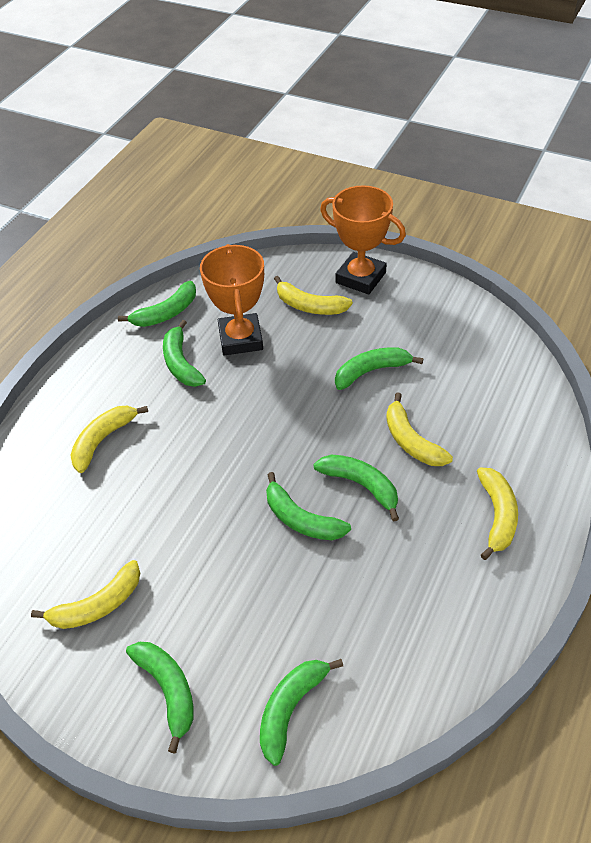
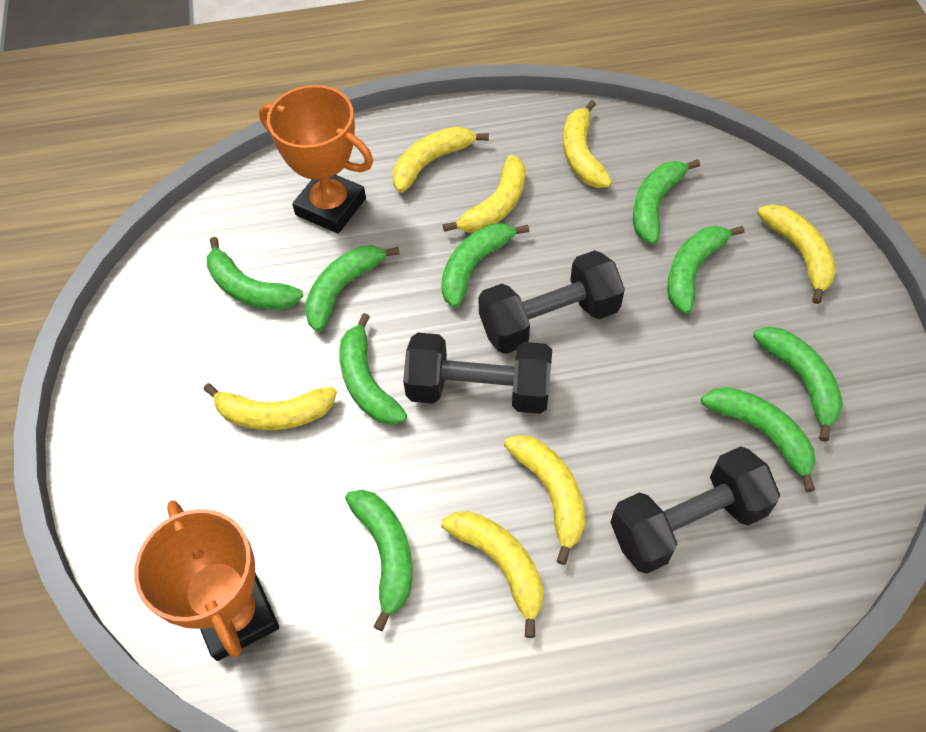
black dumbbell: 0 -> 3
green banana: 7 -> 9
yellow banana: 5 -> 7

